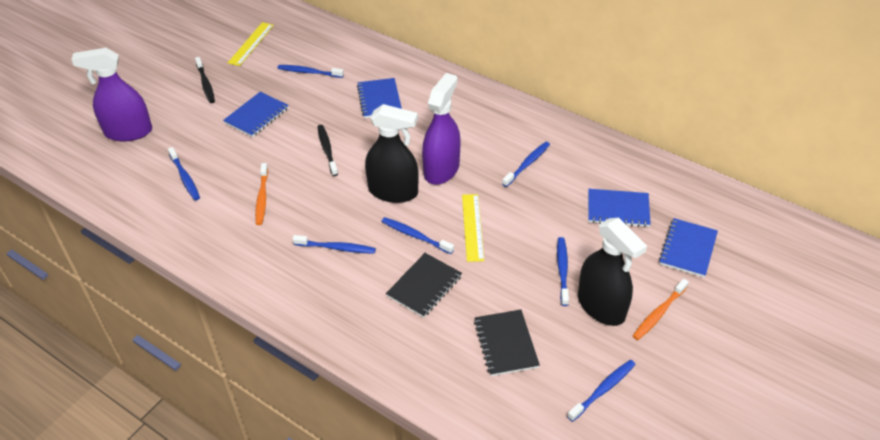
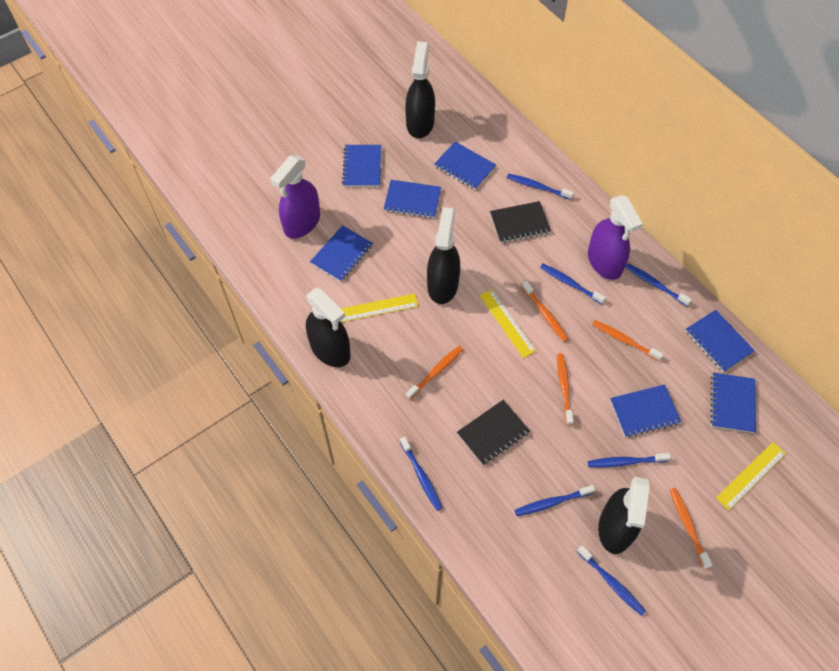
black spray bottle: 2 -> 4
black toothbrush: 2 -> 0
blue notebook: 4 -> 7
orange toothbrush: 2 -> 5
yellow ruler: 2 -> 3

